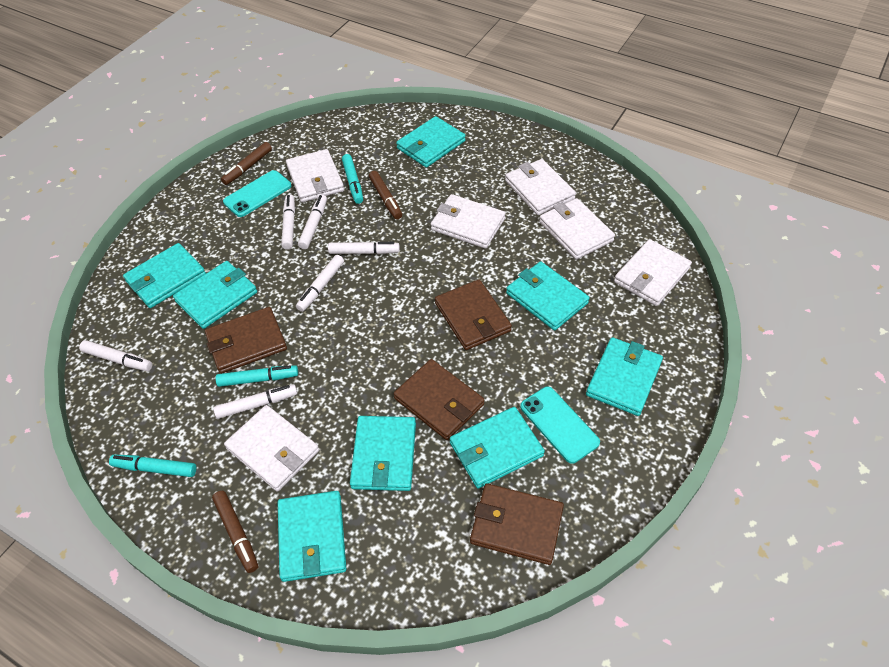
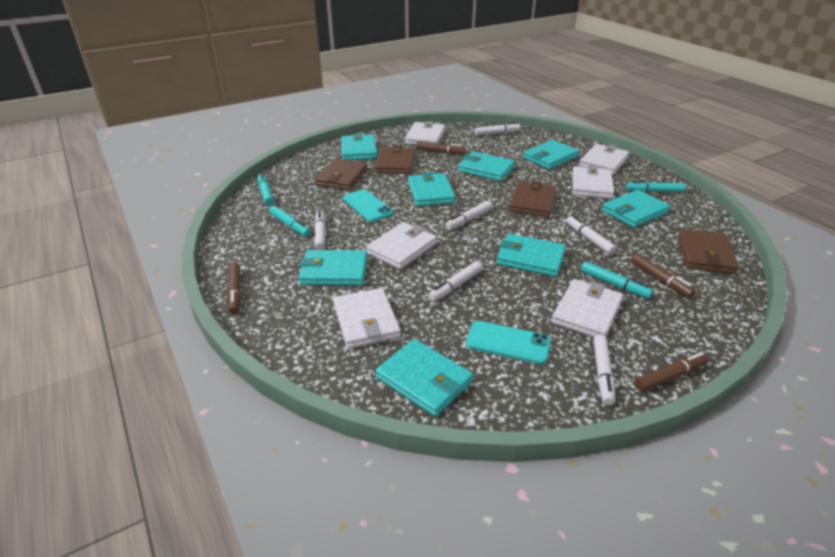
brown marker: 3 -> 4
turquoise marker: 3 -> 4

